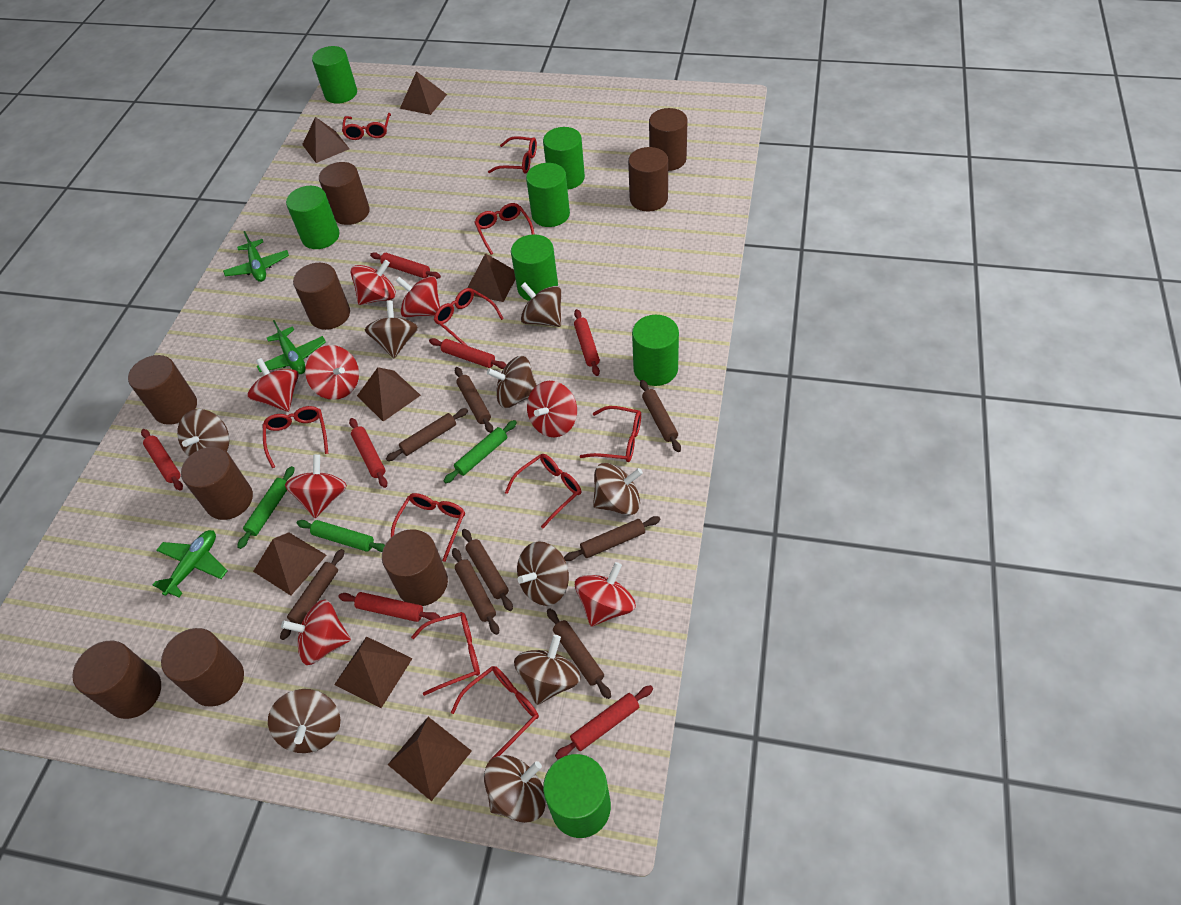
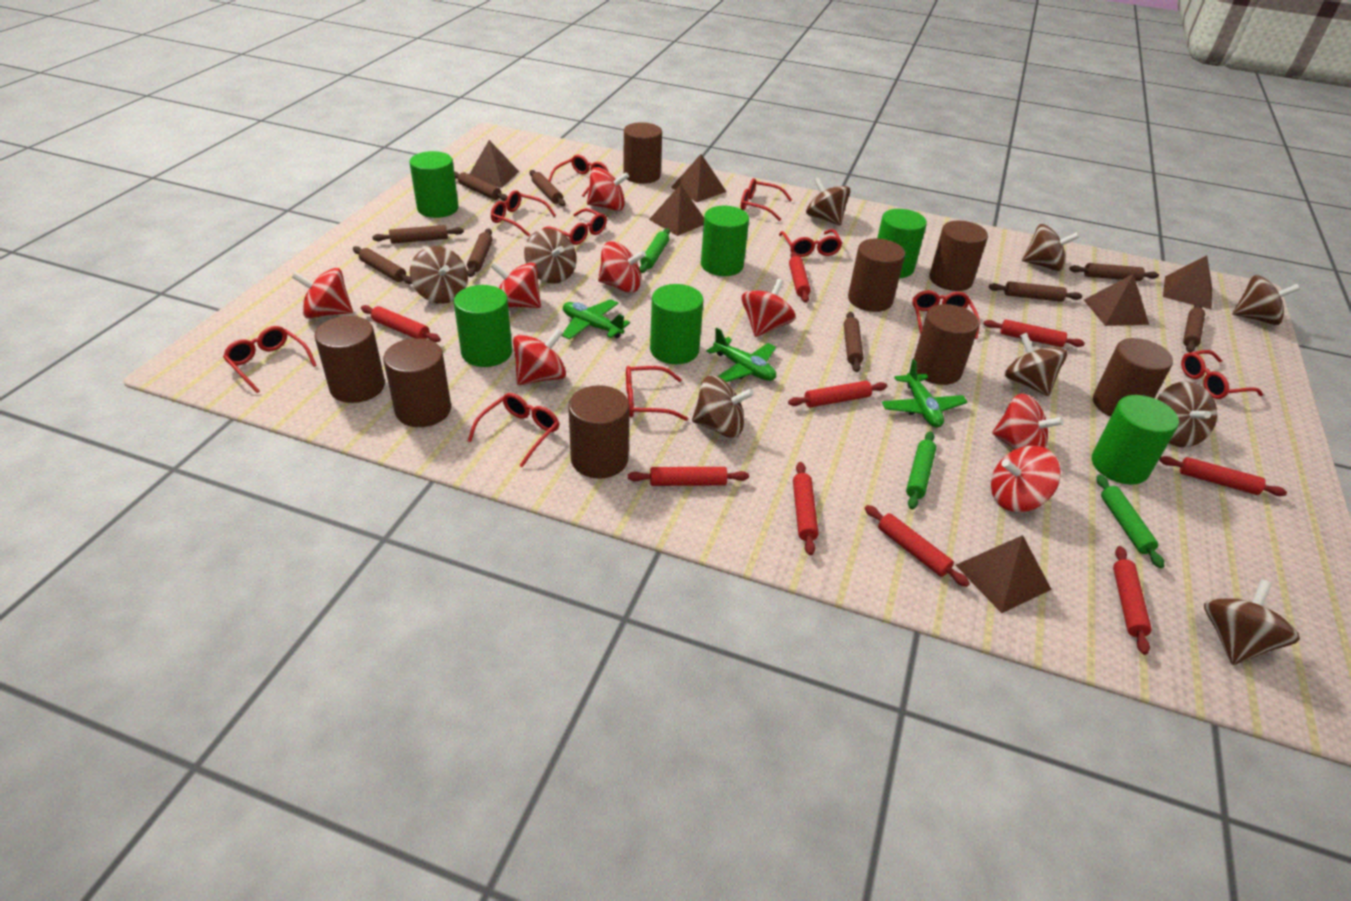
brown cylinder: 9 -> 8
brown pyramid: 7 -> 6
brown rolling pin: 8 -> 9
green cylinder: 7 -> 6
red rolling pin: 7 -> 9

